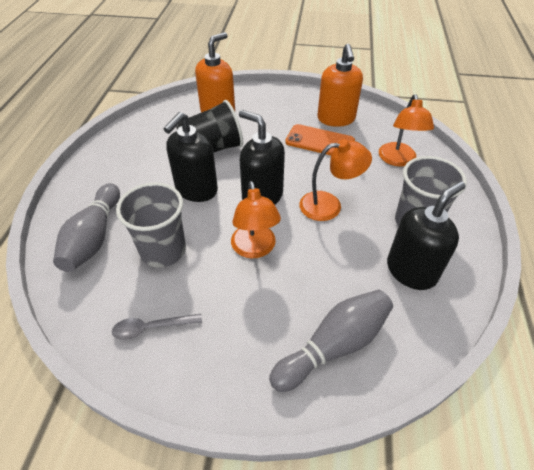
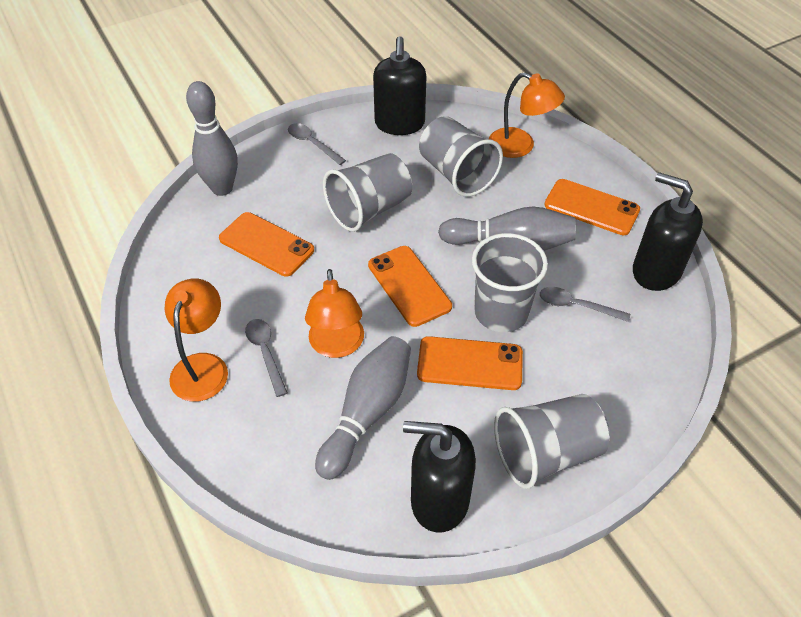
black cup: 1 -> 0
grey bowling pin: 2 -> 3
grey cup: 2 -> 4
grey spoon: 1 -> 3
orange phone: 1 -> 4
orange soap dispenser: 2 -> 0

